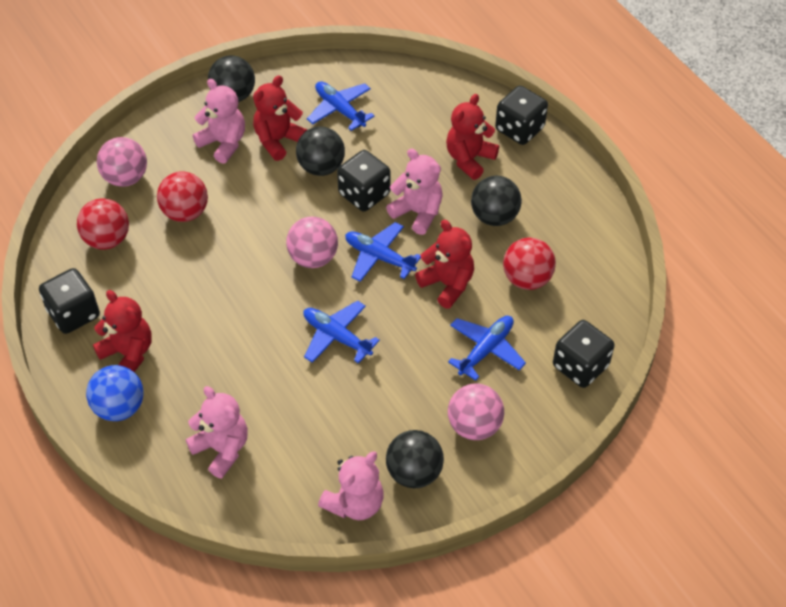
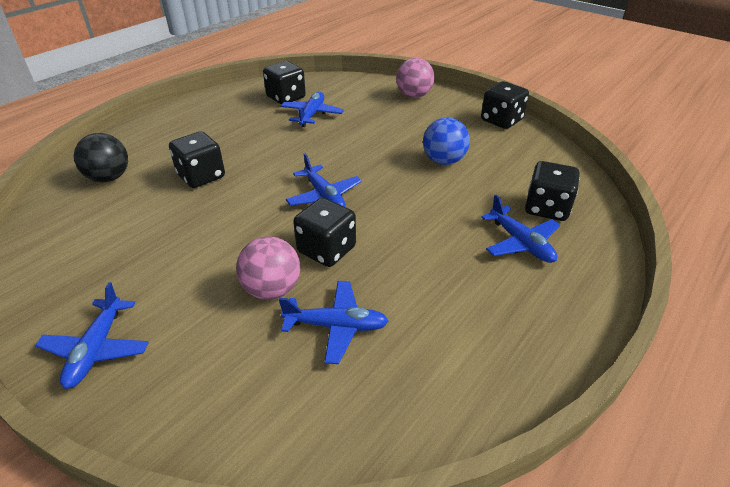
black ball: 4 -> 1
black dice: 4 -> 5
blue plane: 4 -> 5
pink ball: 3 -> 2
pink teddy bear: 4 -> 0
red ball: 3 -> 0
red teddy bear: 4 -> 0

